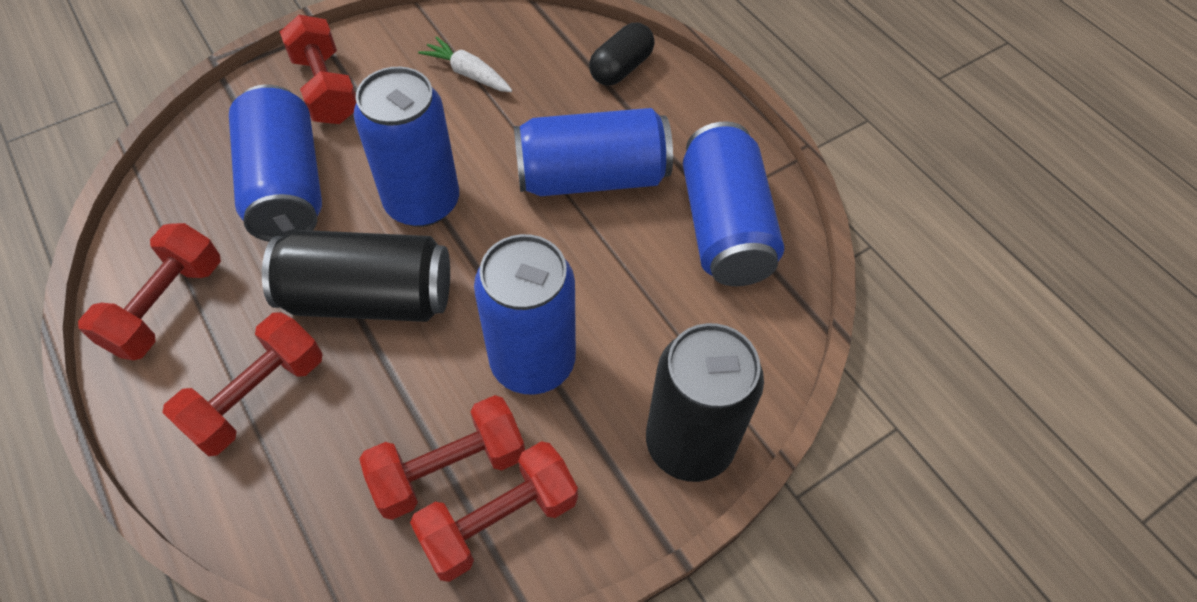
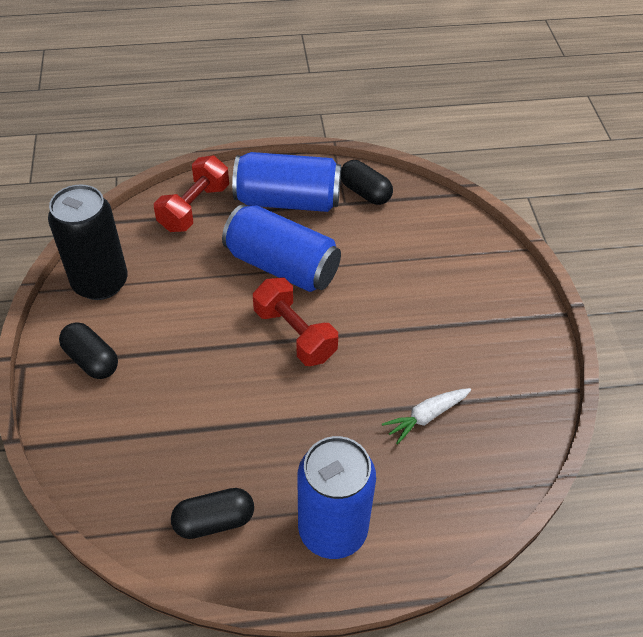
black can: 2 -> 1
black capsule: 1 -> 3
blue can: 5 -> 3
red dumbbell: 5 -> 2

